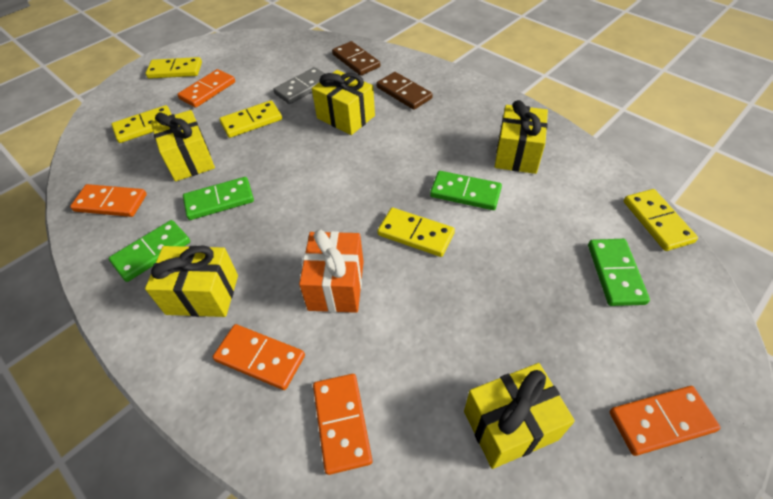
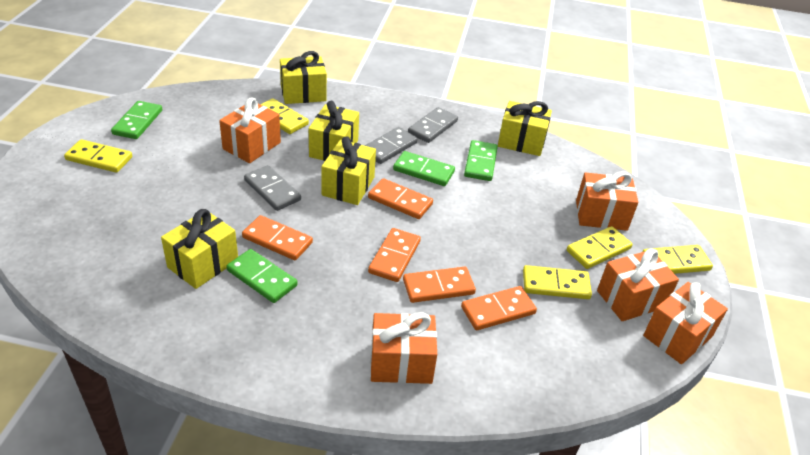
brown domino: 2 -> 0
grey domino: 1 -> 3
orange gift: 1 -> 5

